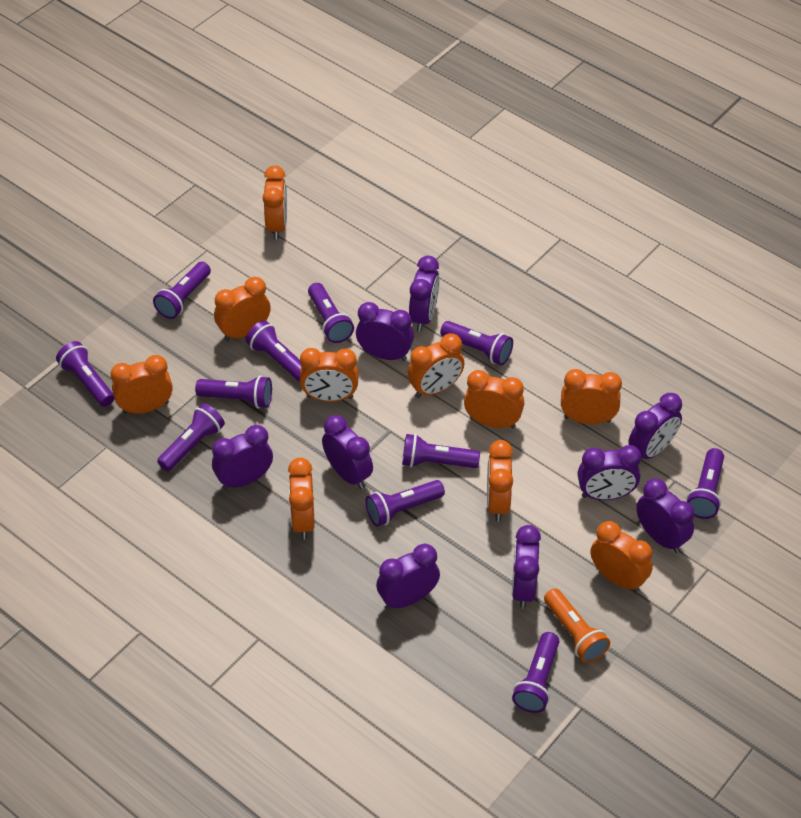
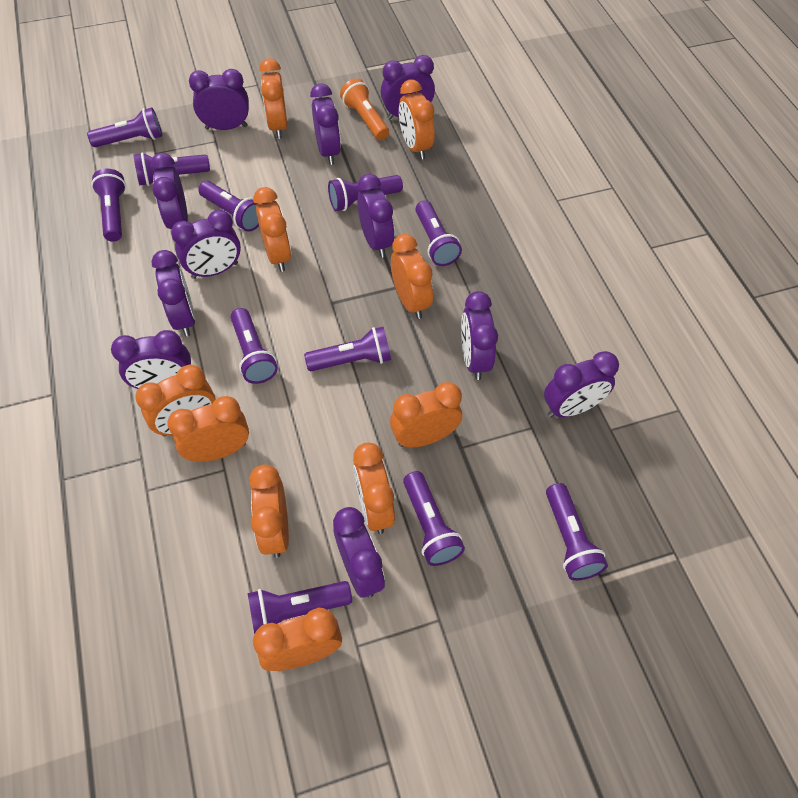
purple clock: 9 -> 11

